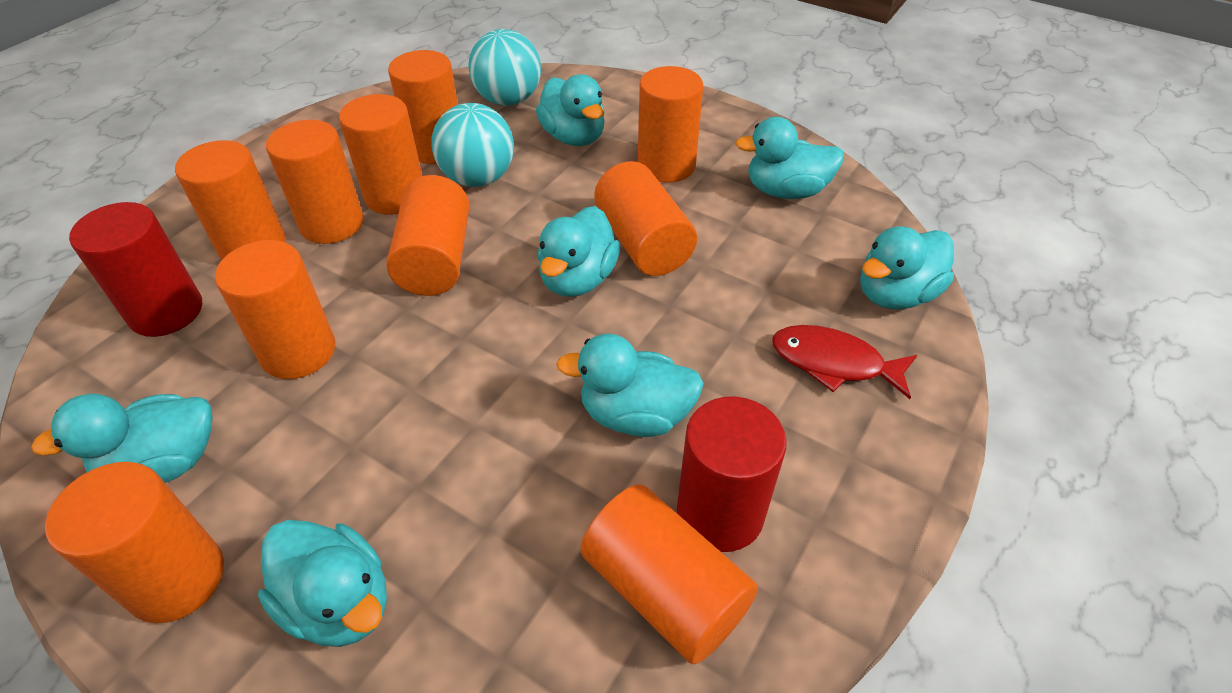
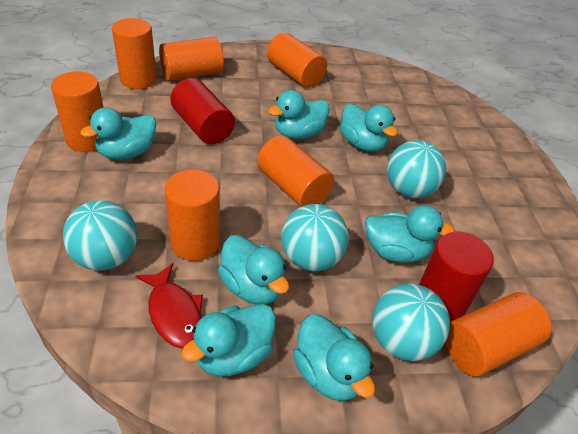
orange cylinder: 10 -> 7
turquoise ball: 2 -> 4

